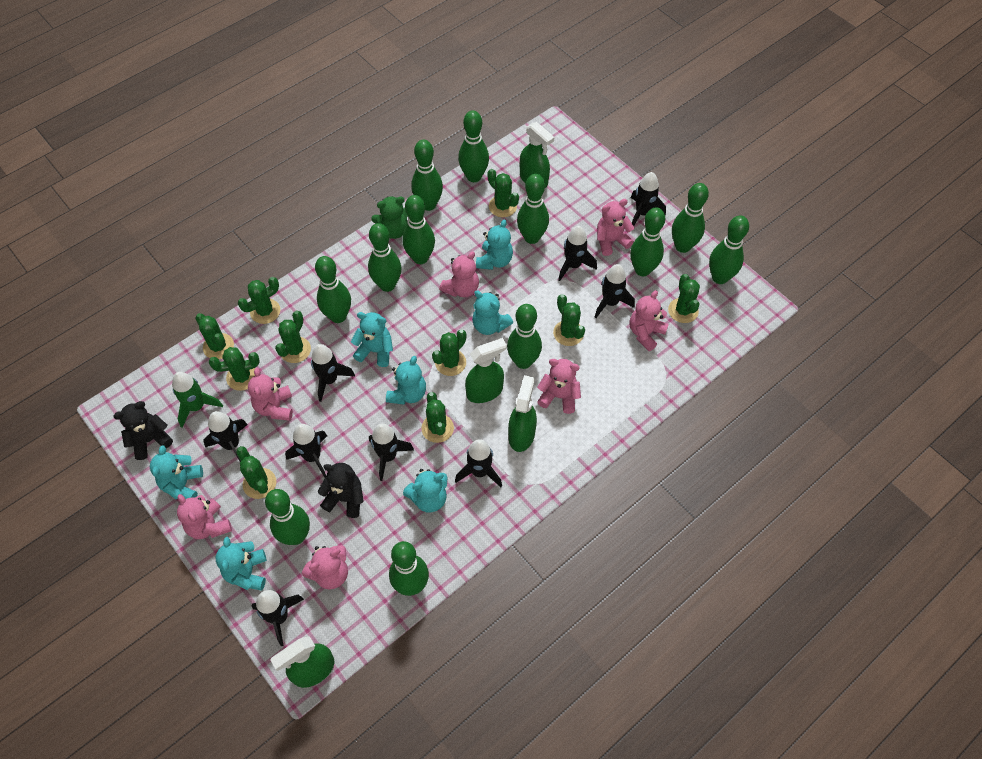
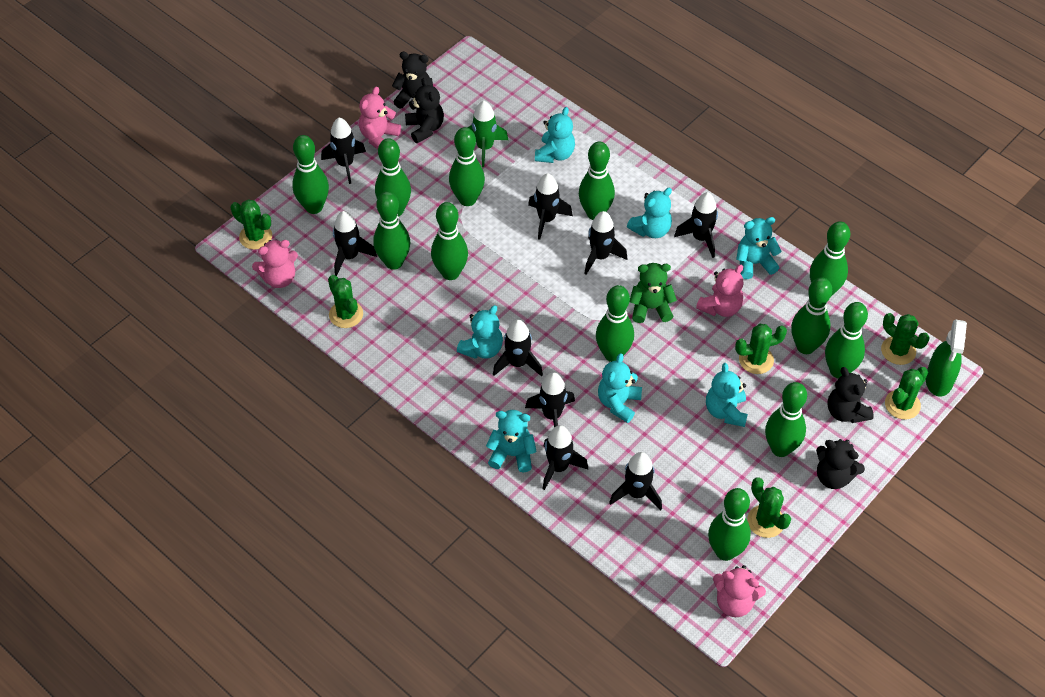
black teddy bear: 2 -> 4
green cactus: 10 -> 6
green spray bottle: 4 -> 1
pink teddy bear: 7 -> 4

